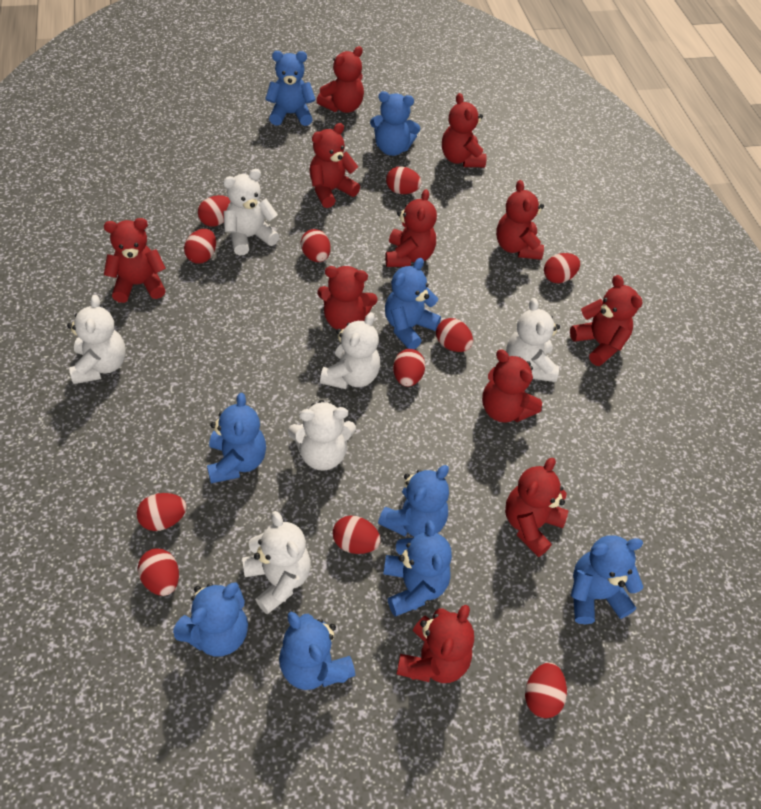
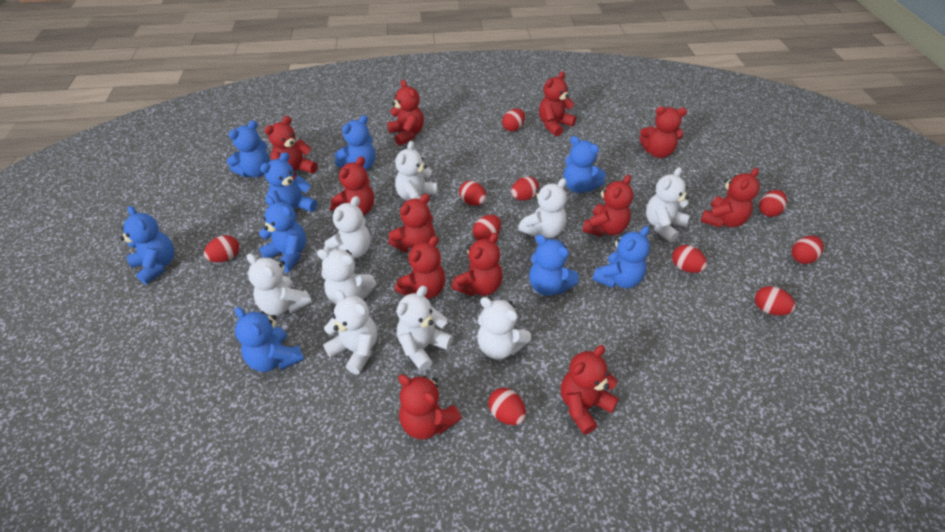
red egg: 11 -> 10
red teddy bear: 11 -> 12
white teddy bear: 6 -> 9

